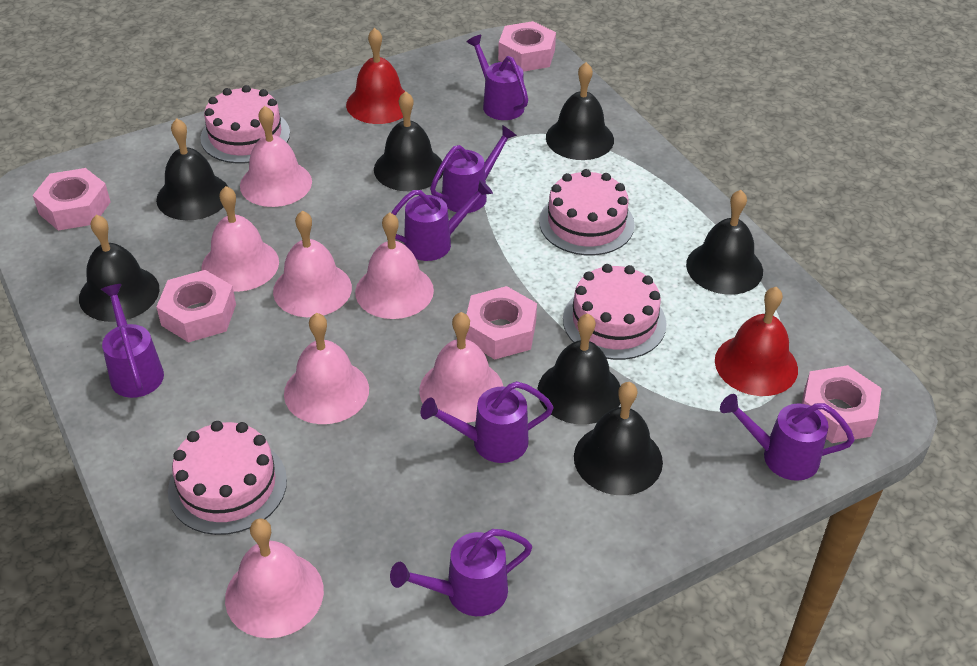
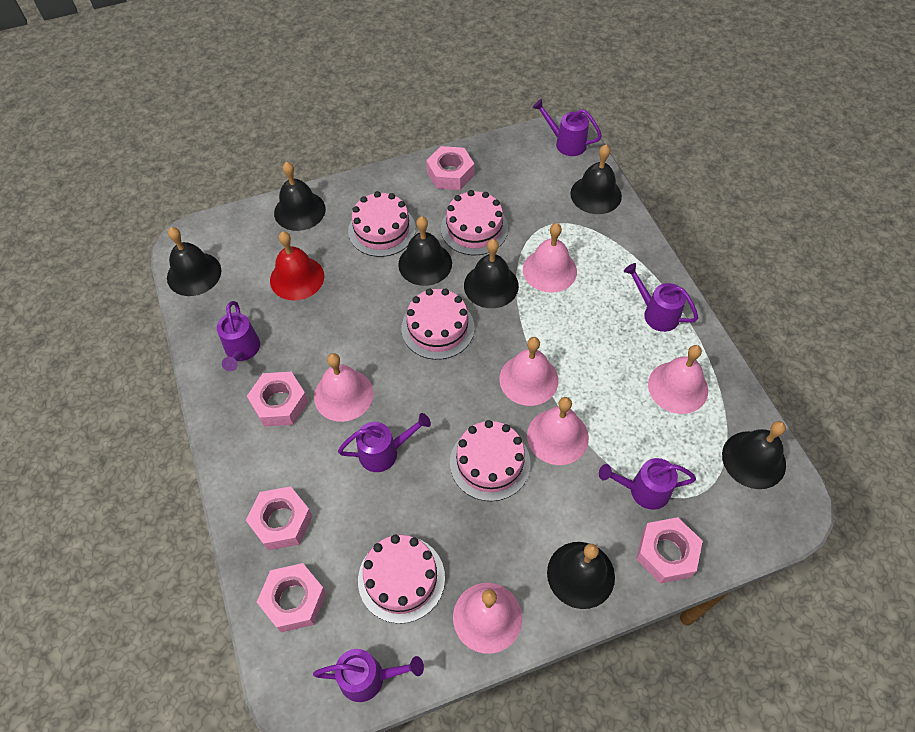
pink bell: 7 -> 6
pink cake: 4 -> 5
purple watering can: 7 -> 6
red bell: 2 -> 1

